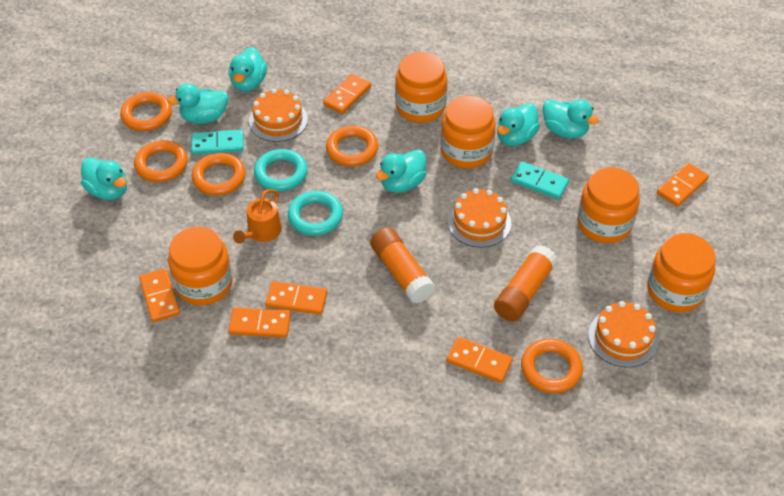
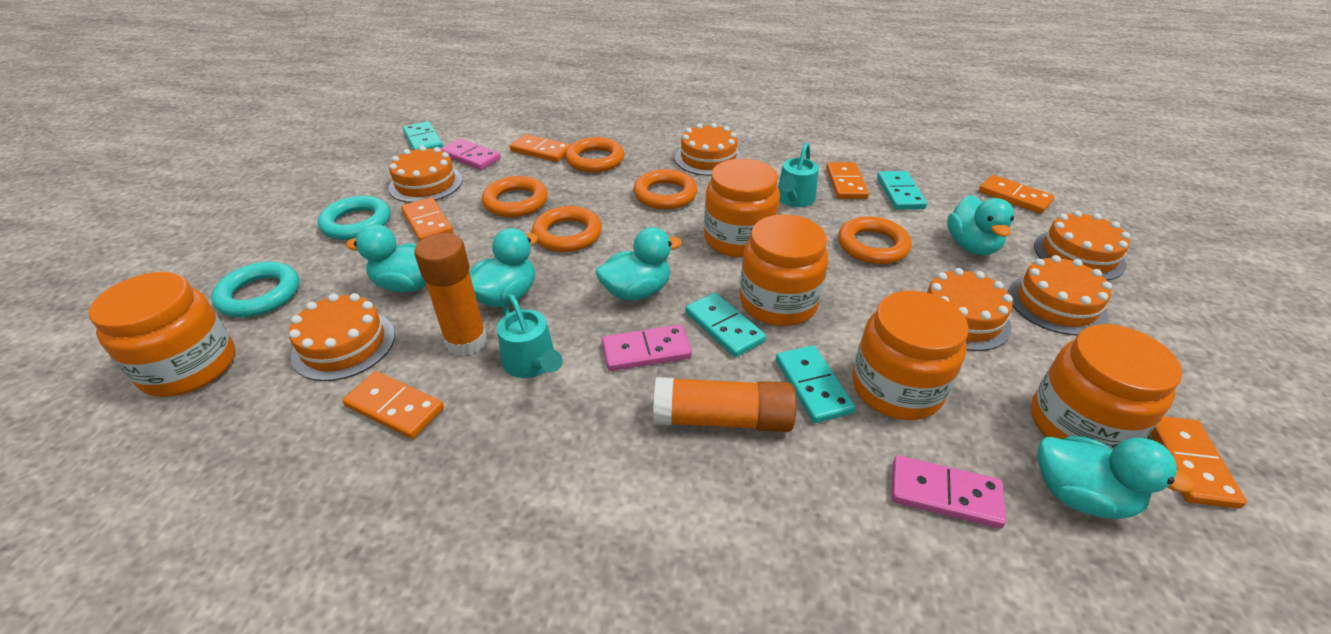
orange cake: 3 -> 6
orange watering can: 1 -> 0
pink domino: 0 -> 3
turquoise domino: 2 -> 4
turquoise duck: 6 -> 5
turquoise watering can: 0 -> 2

